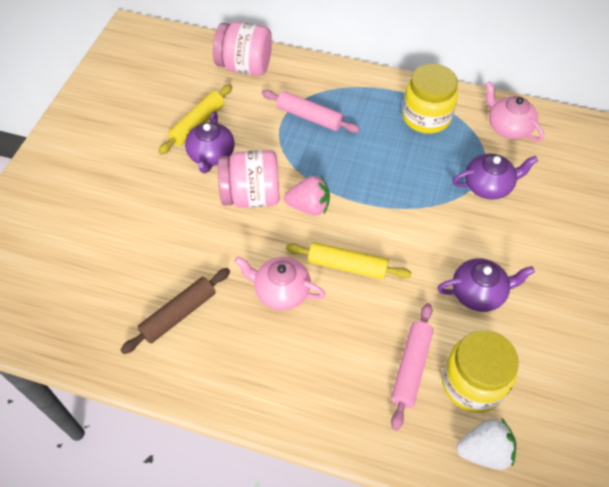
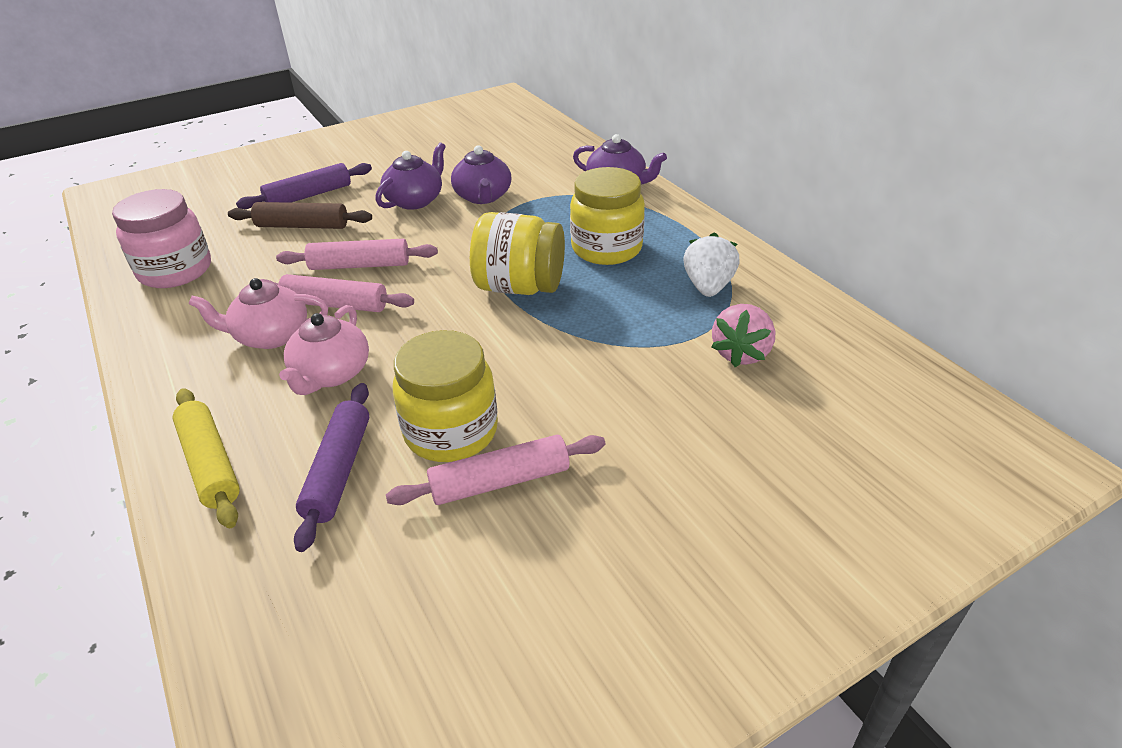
pink jar: 2 -> 1
pink rolling pin: 2 -> 3
purple rolling pin: 0 -> 2
yellow jar: 2 -> 3
yellow rolling pin: 2 -> 1

